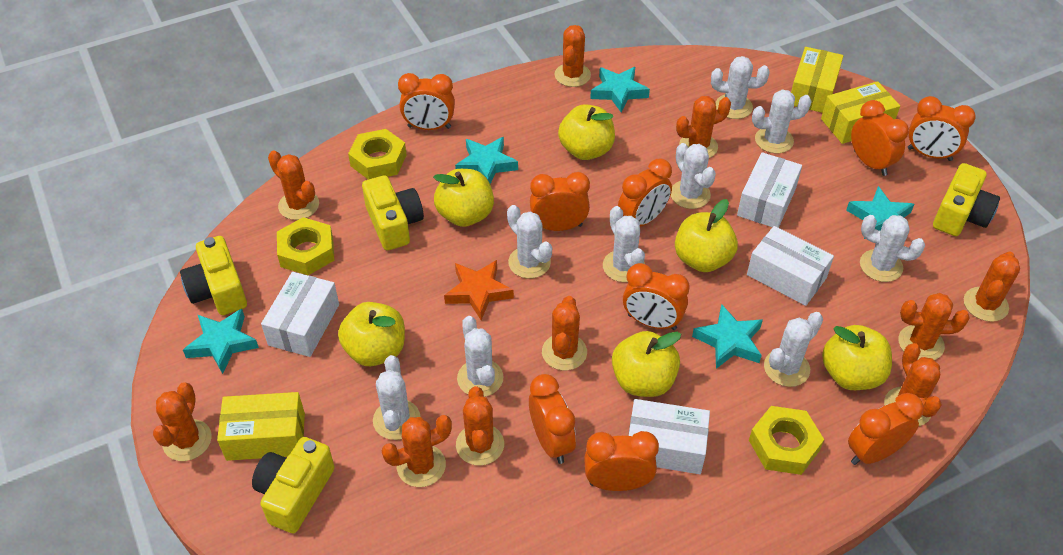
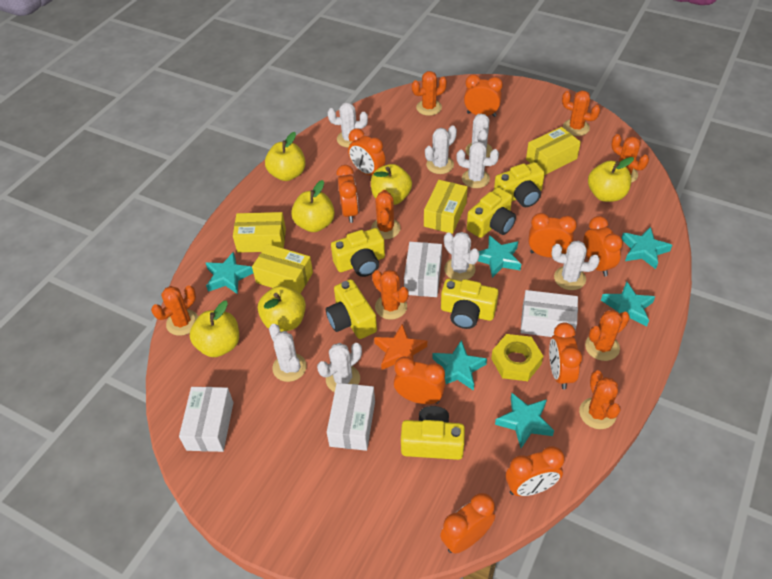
orange cactus: 10 -> 8
turquoise star: 5 -> 6
white cactus: 9 -> 8
yellow box: 3 -> 4
yellow camera: 4 -> 6
yellow nut: 3 -> 1

